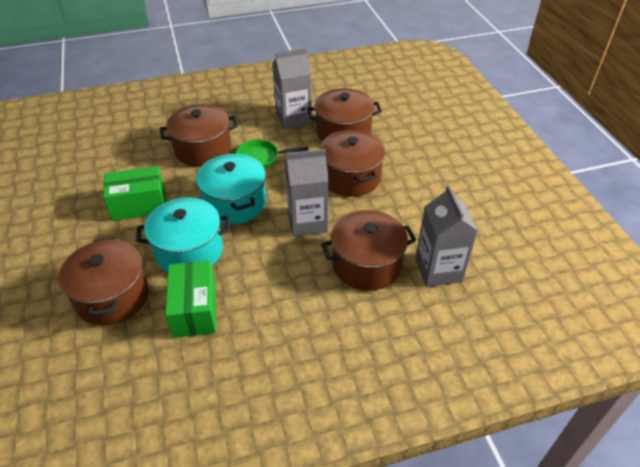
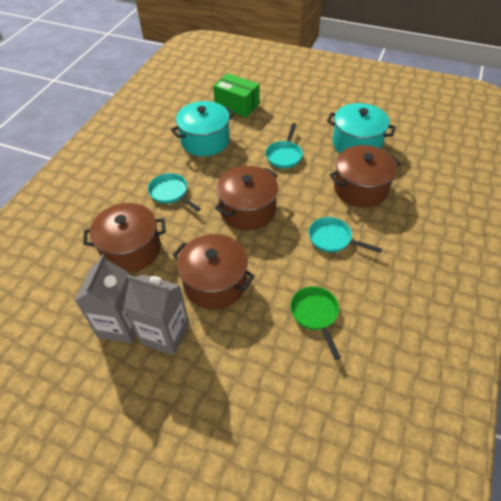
brown pot: 5 -> 4
green box: 2 -> 1
grey carton: 3 -> 2
turquoise pan: 0 -> 3

